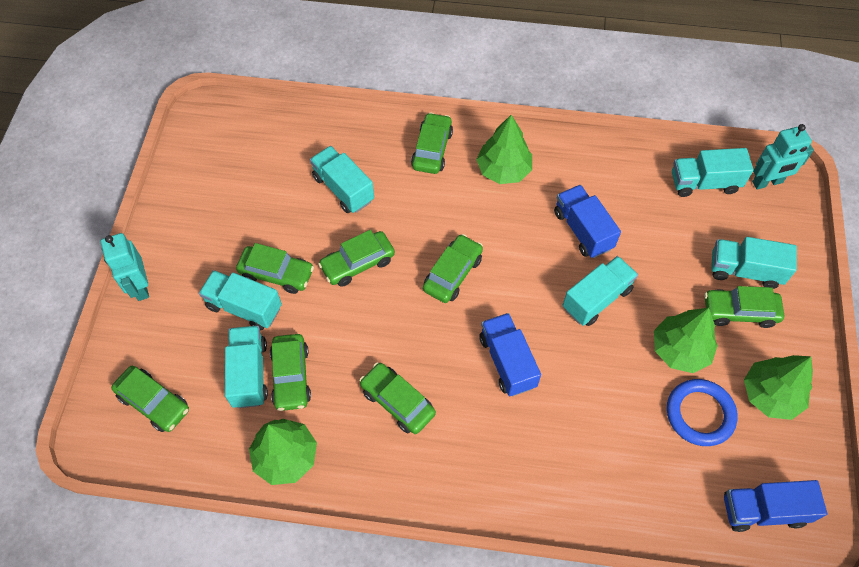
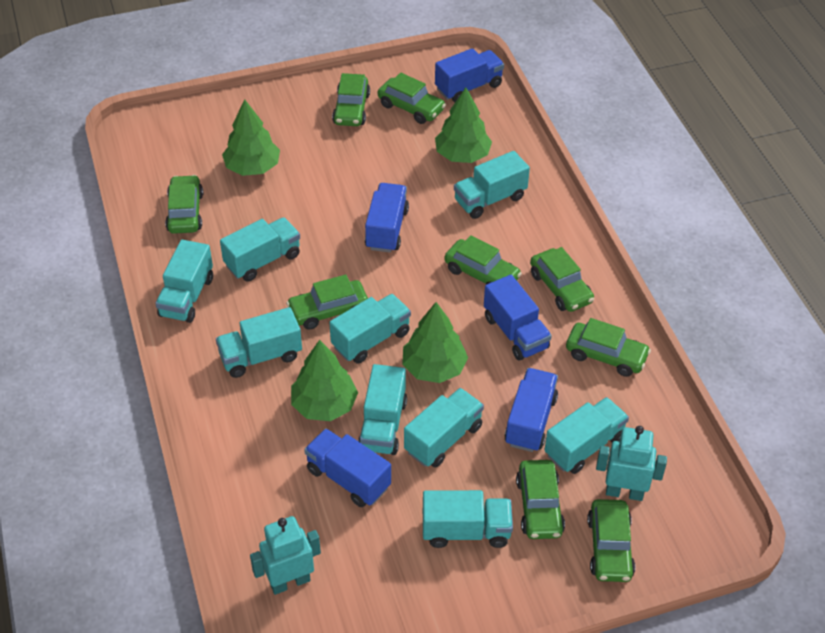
blue ring: 1 -> 0
blue truck: 3 -> 5
green car: 8 -> 9
turquoise truck: 6 -> 9

